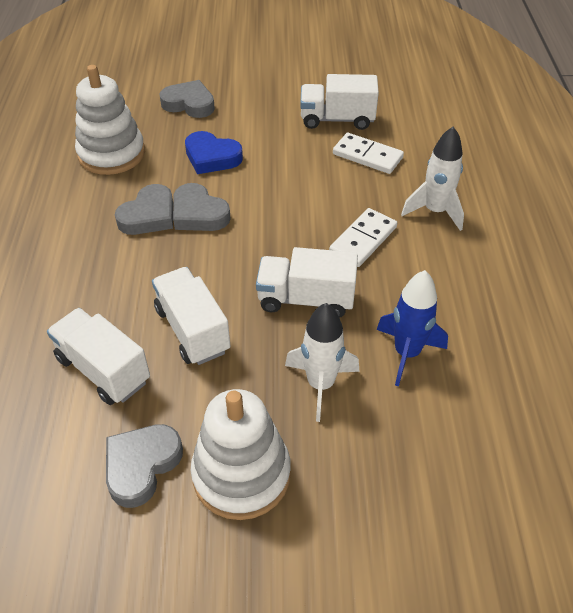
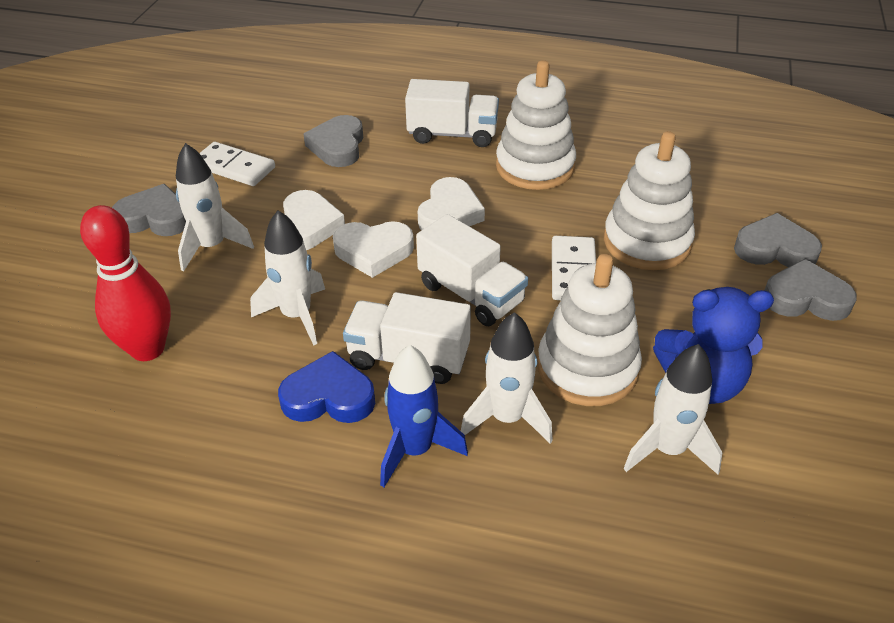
blue teddy bear: 0 -> 1
red bowling pin: 0 -> 1
white heart: 0 -> 3
white rocket: 2 -> 4
white stacking toy: 2 -> 3
white truck: 4 -> 3

